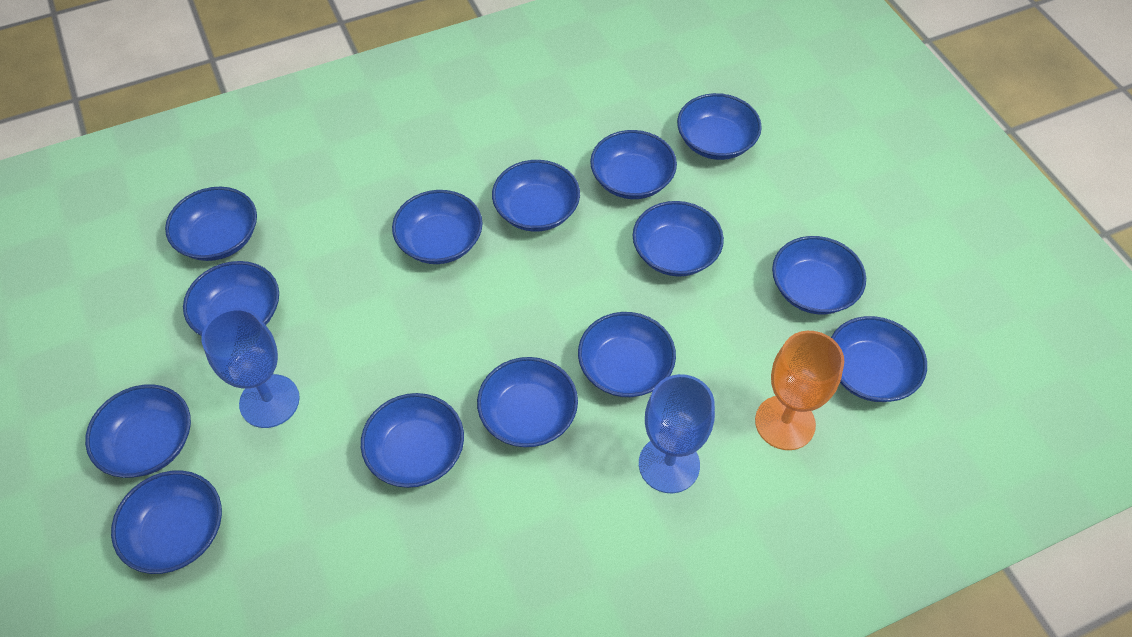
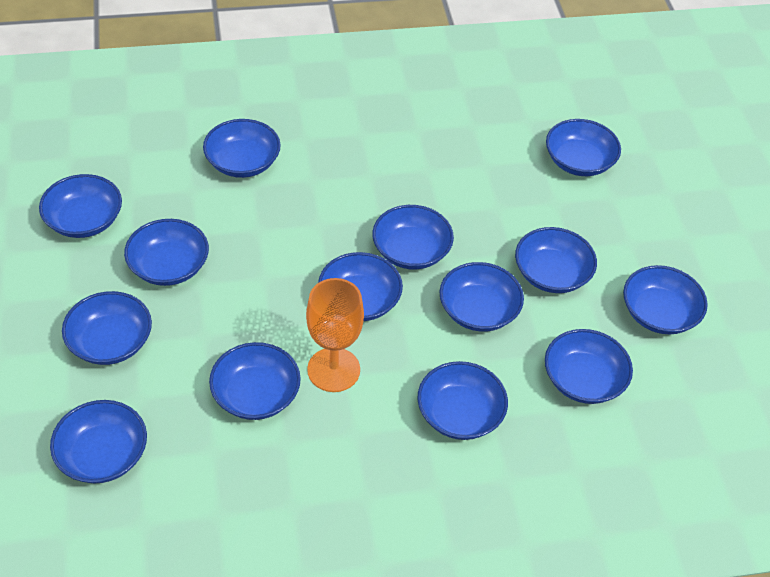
blue goblet: 2 -> 0

